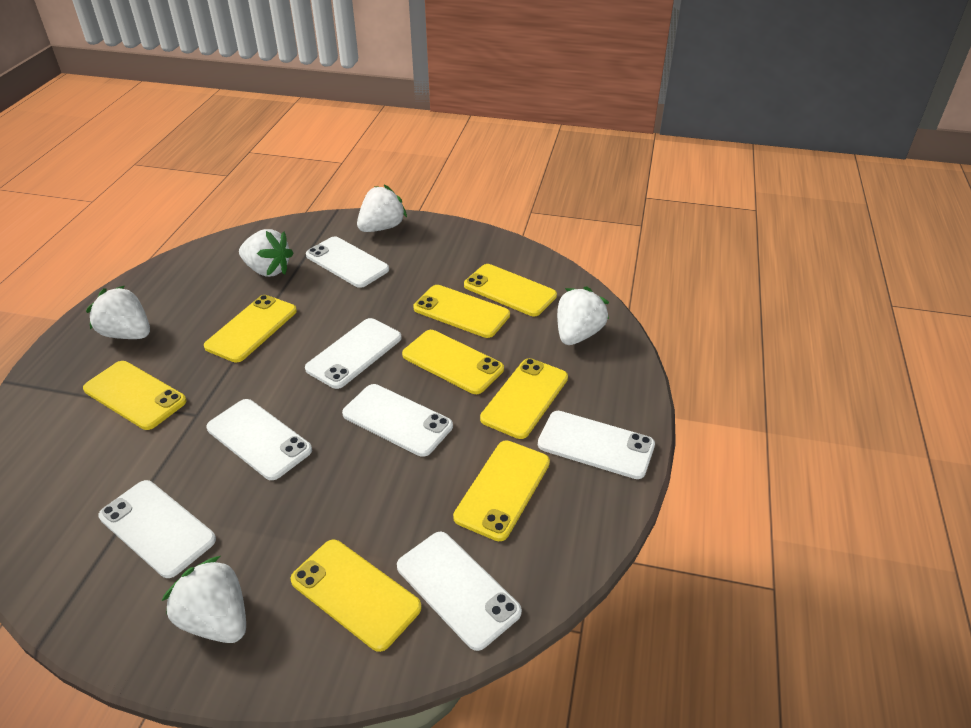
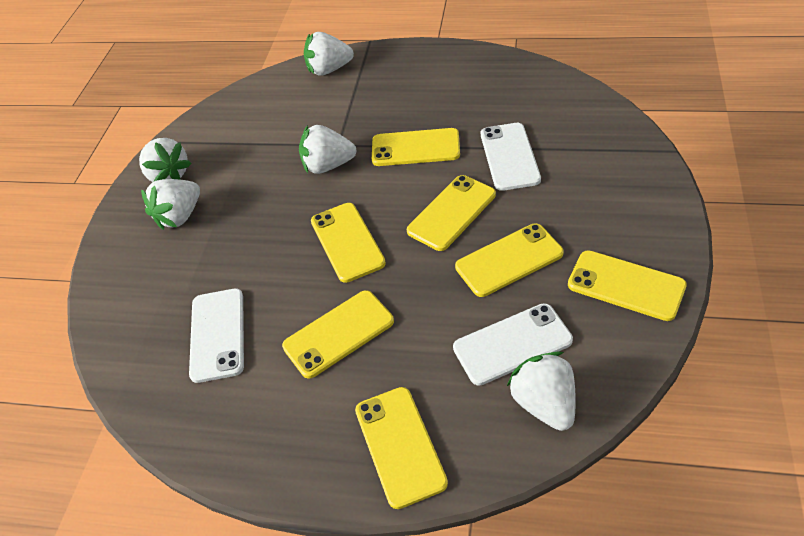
white phone: 7 -> 3
yellow phone: 8 -> 7

